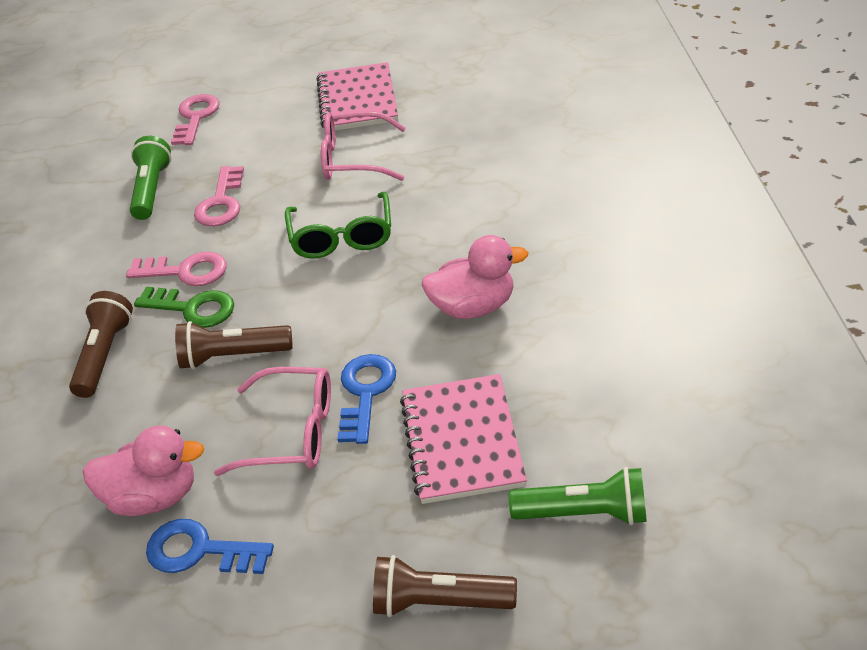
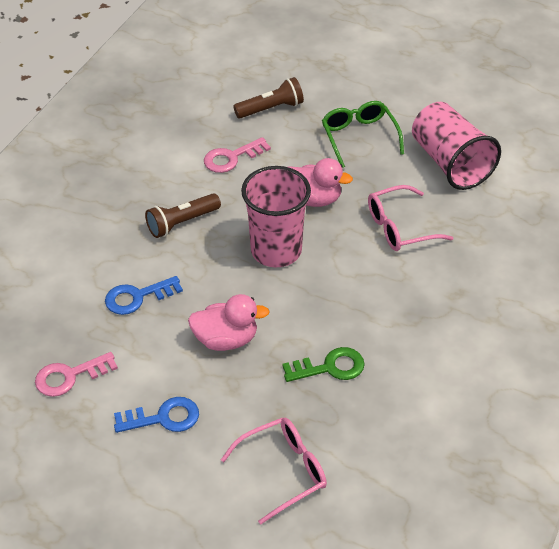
brown flashlight: 3 -> 2
green flashlight: 2 -> 0
pink cup: 0 -> 2
pink key: 3 -> 2
pink notebook: 2 -> 0

